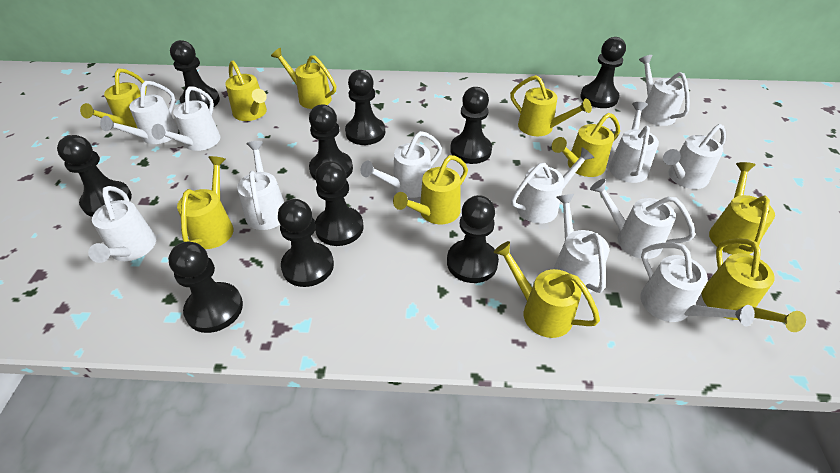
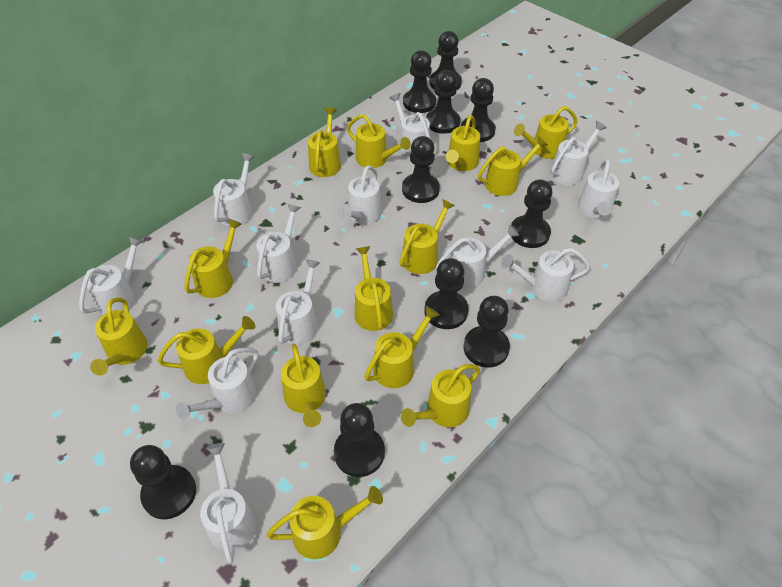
yellow watering can: 10 -> 14

